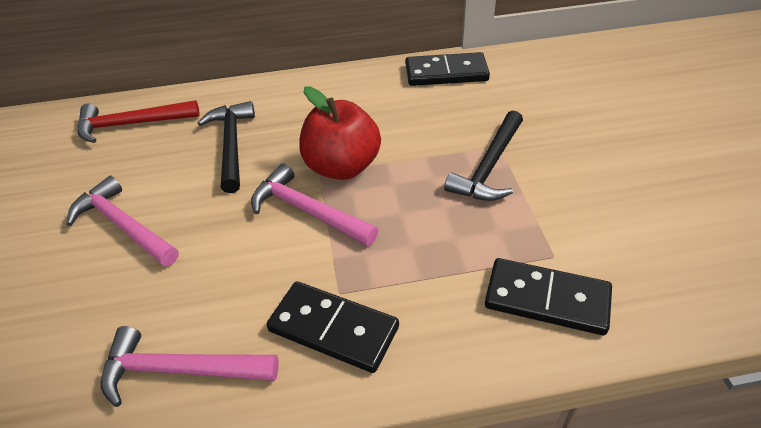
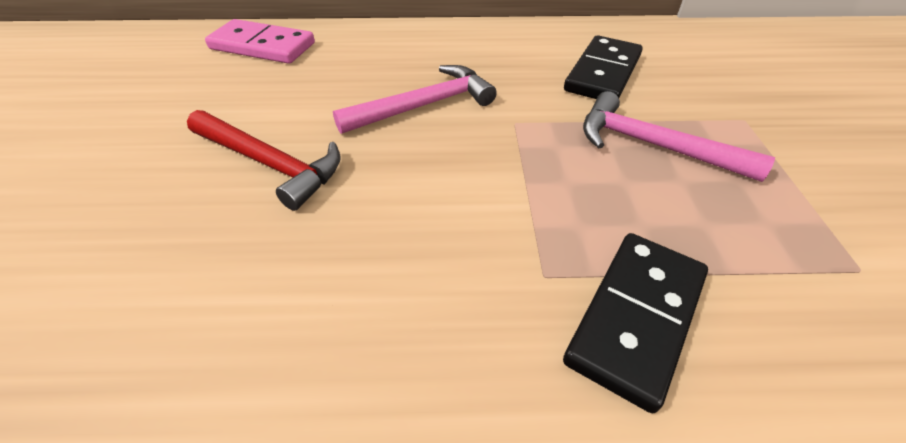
black domino: 3 -> 2
black hammer: 2 -> 0
pink domino: 0 -> 1
pink hammer: 3 -> 2
red apple: 1 -> 0

